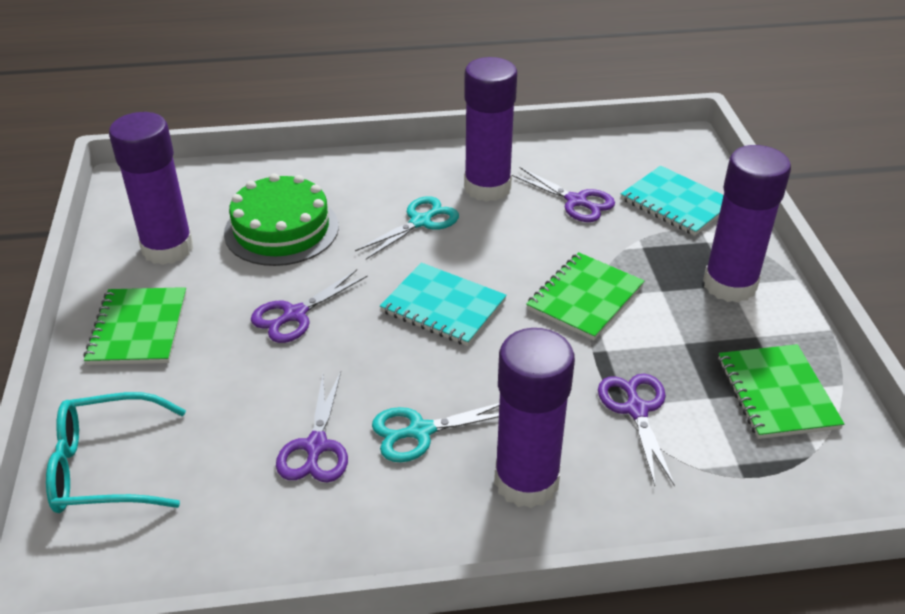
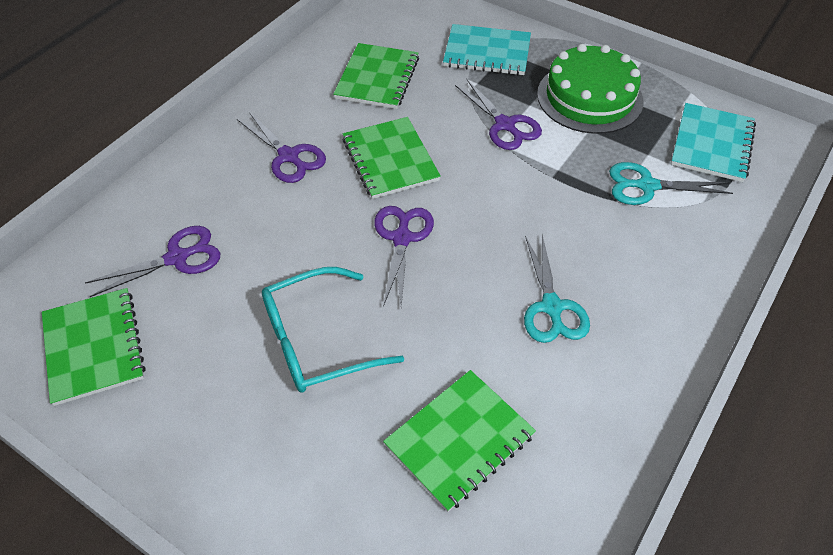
green notebook: 3 -> 4
purple glue stick: 4 -> 0

